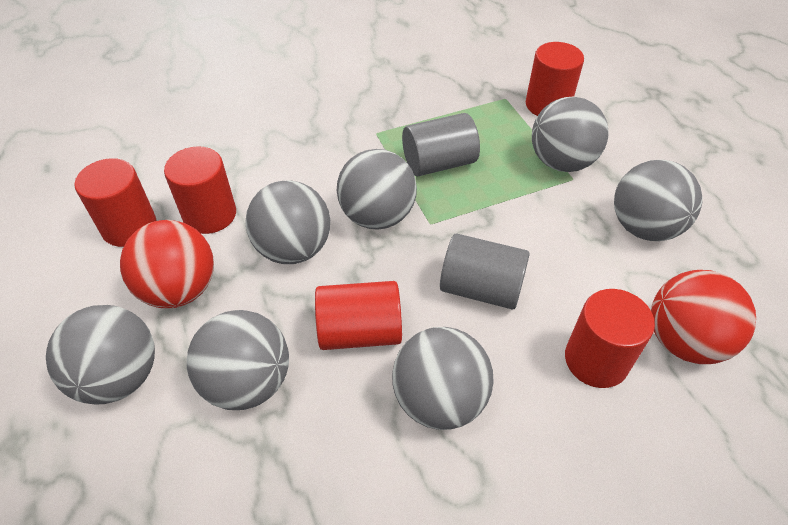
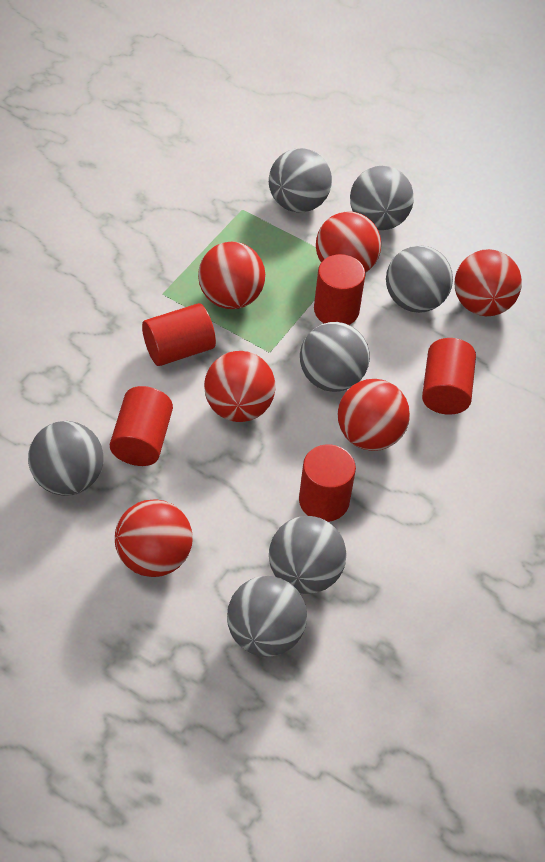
grey cylinder: 2 -> 0
red ball: 2 -> 6

